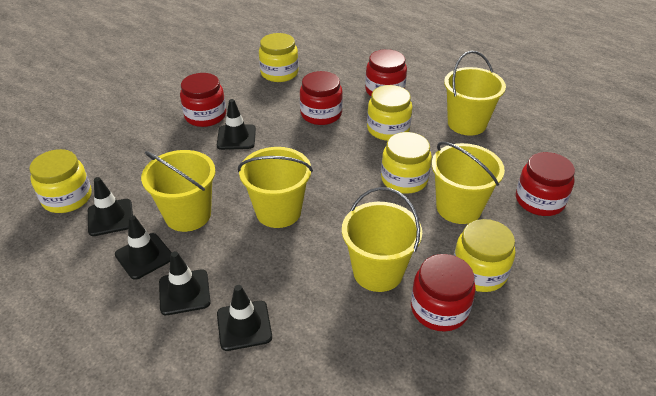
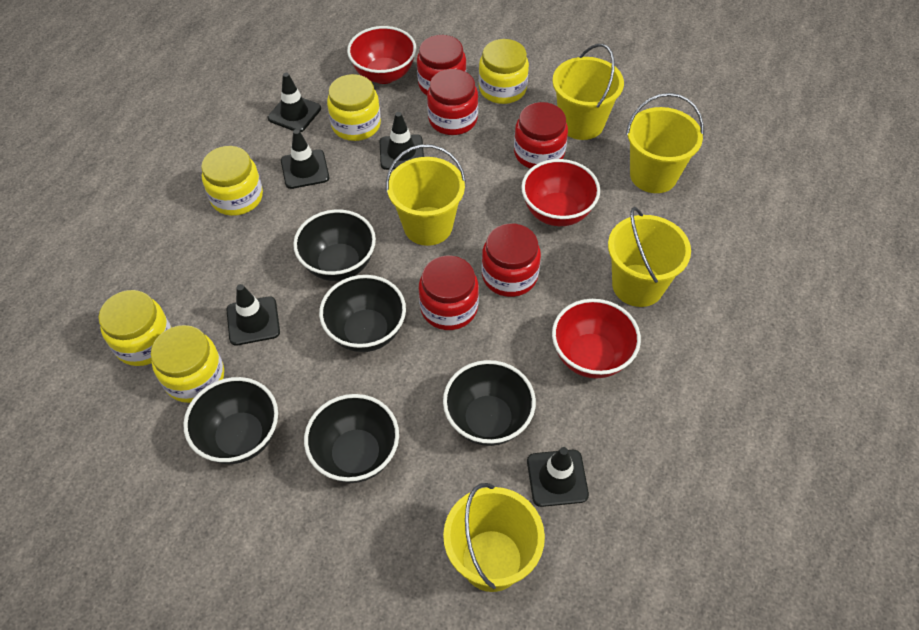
black bowl: 0 -> 5
red bowl: 0 -> 3

